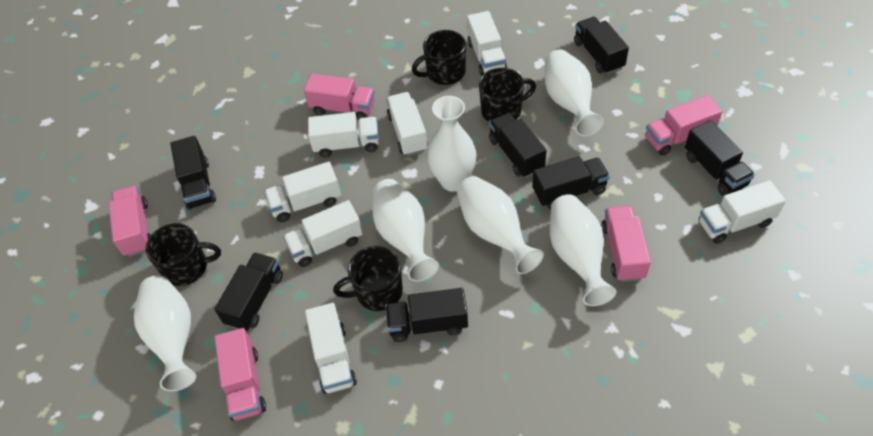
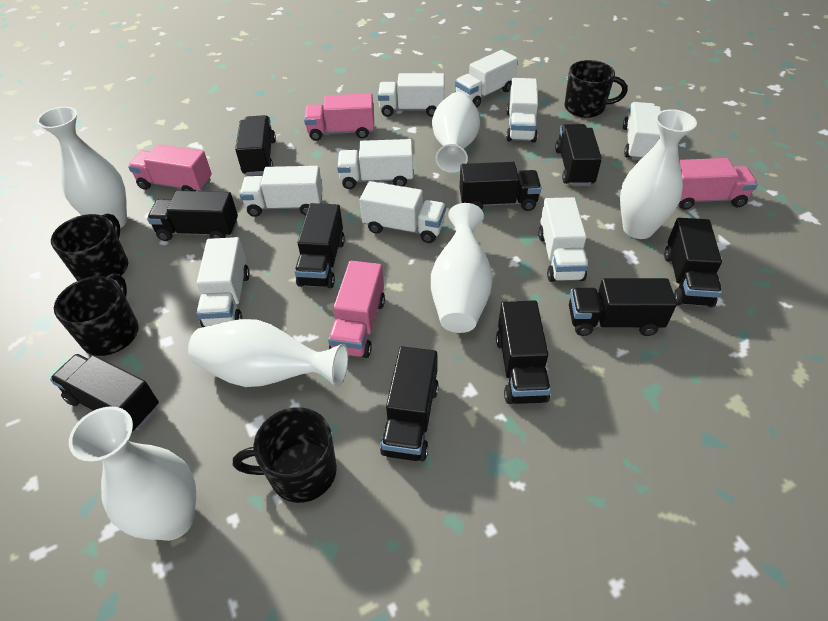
black truck: 7 -> 10
pink truck: 5 -> 4
white truck: 7 -> 9

